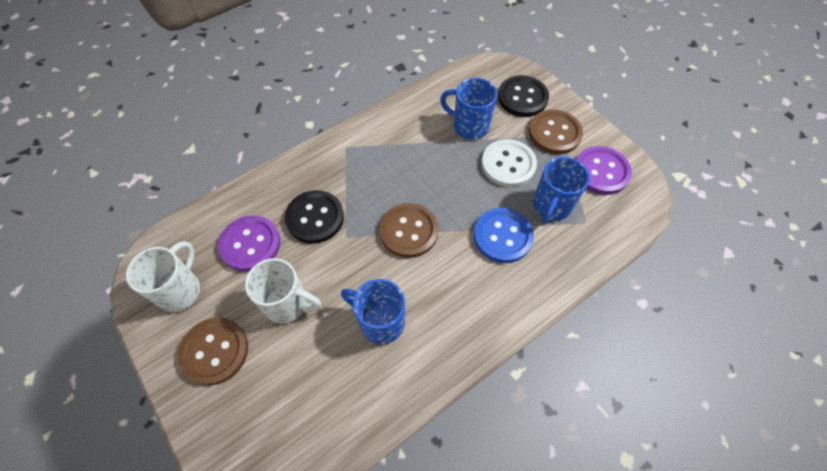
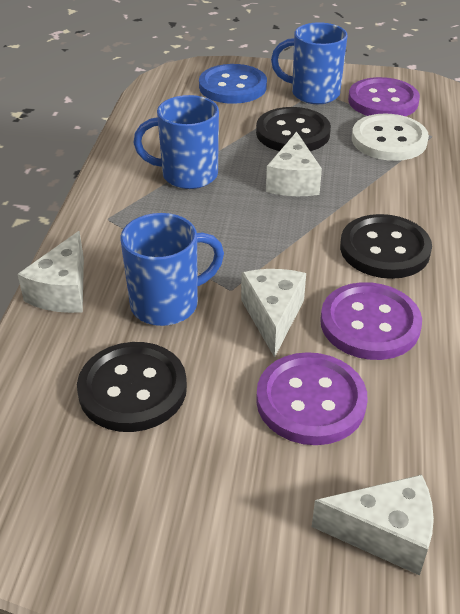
black button: 2 -> 3
brown button: 3 -> 0
purple button: 2 -> 3
white cheese: 0 -> 4
white mug: 2 -> 0

